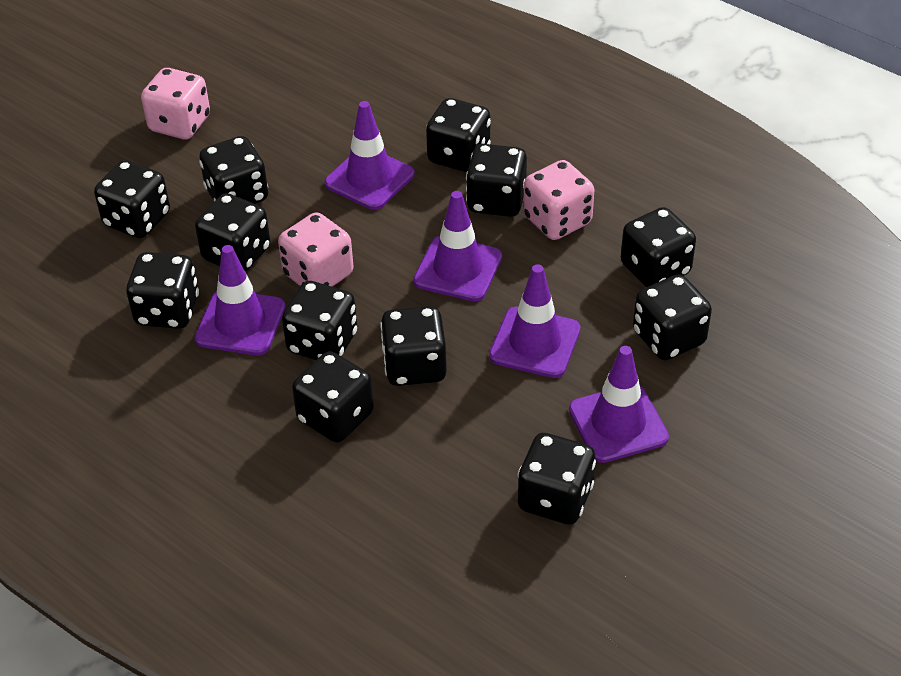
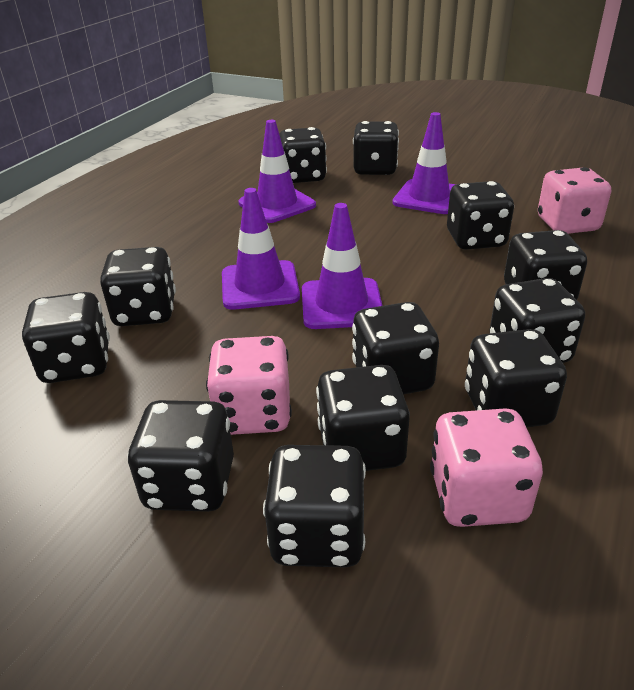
purple traffic cone: 5 -> 4

